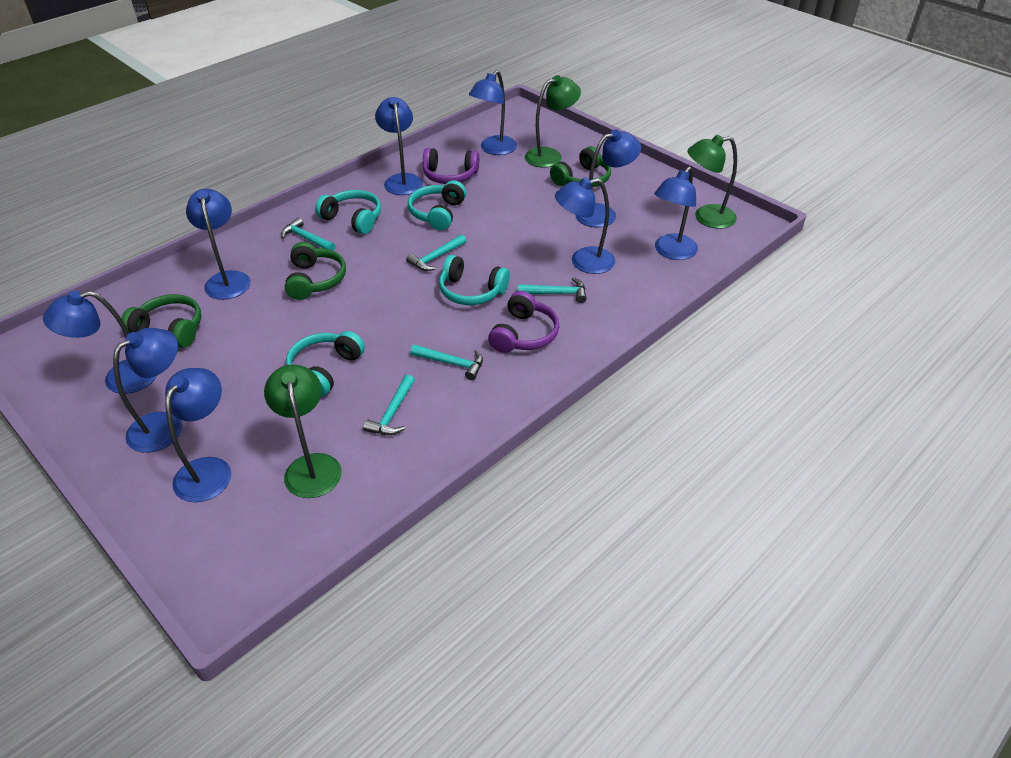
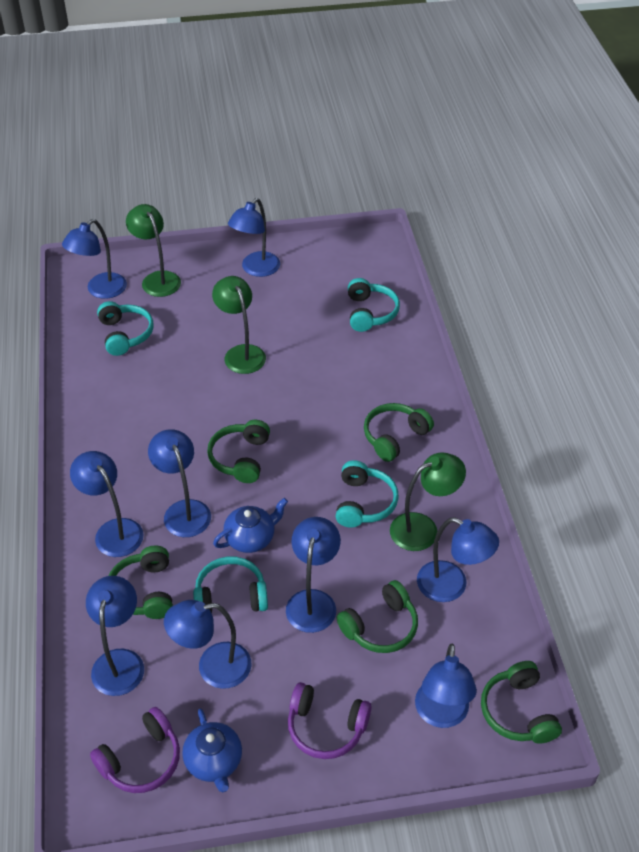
blue teapot: 0 -> 2
green headphones: 3 -> 5
turquoise hammer: 5 -> 0

